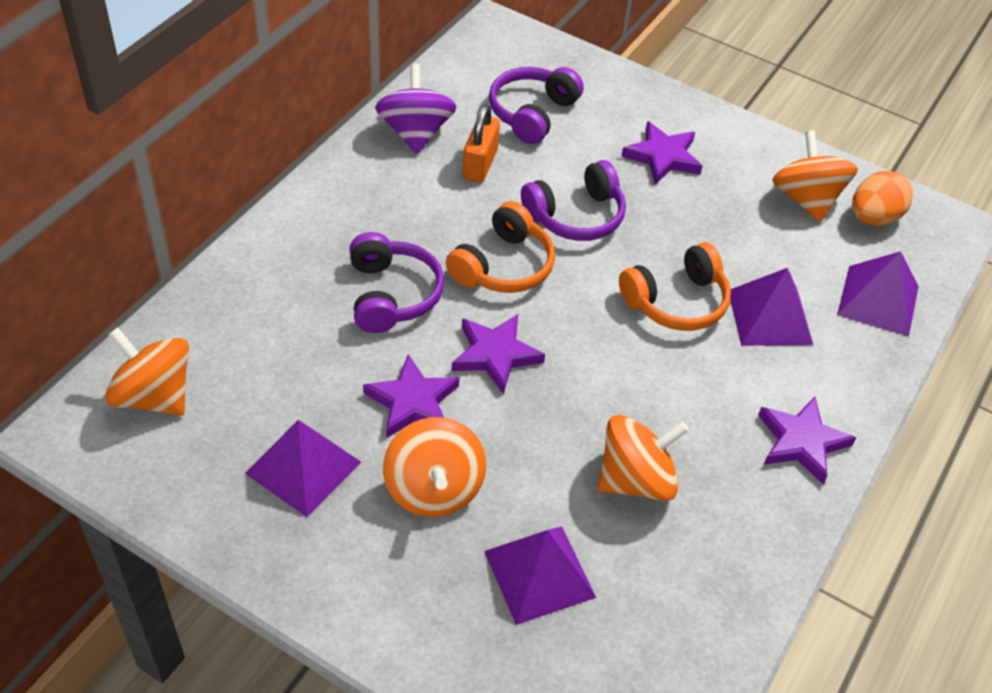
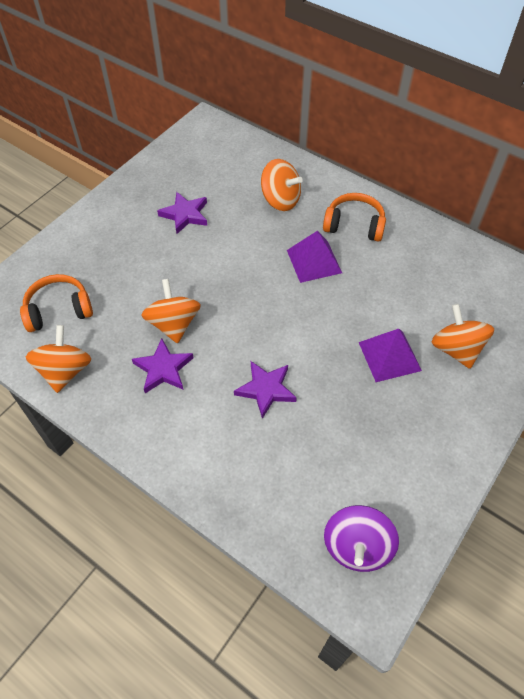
orange egg: 1 -> 0
orange padlock: 1 -> 0
purple headphones: 3 -> 0
purple pyramid: 4 -> 2
purple star: 4 -> 3

